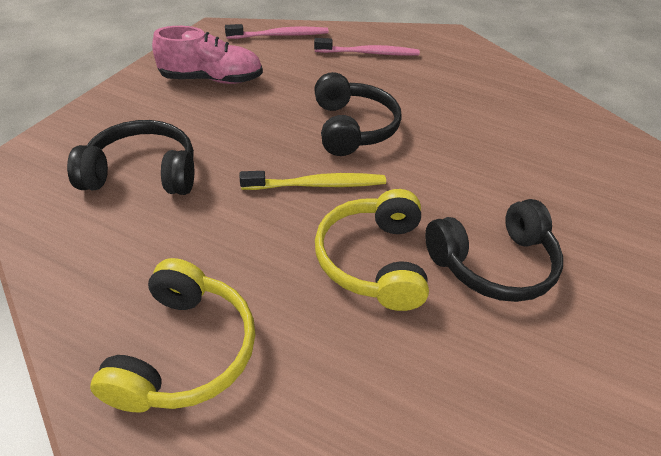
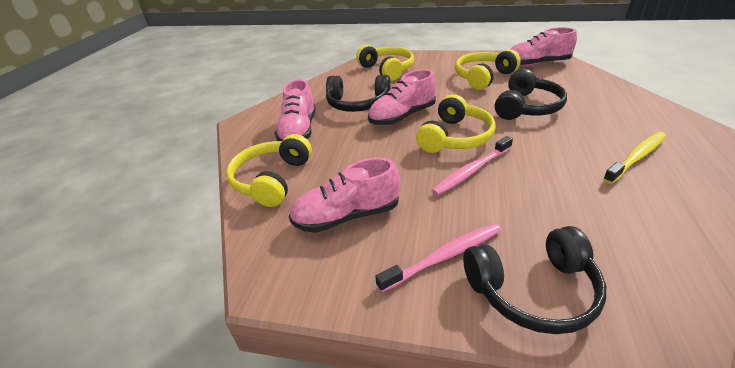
pink shoe: 1 -> 4
yellow headphones: 2 -> 4

